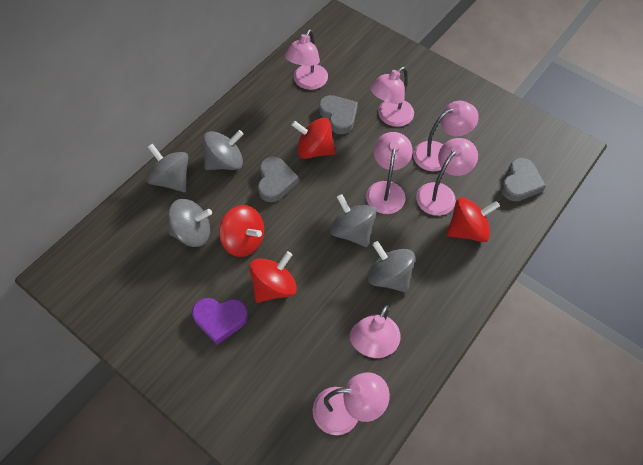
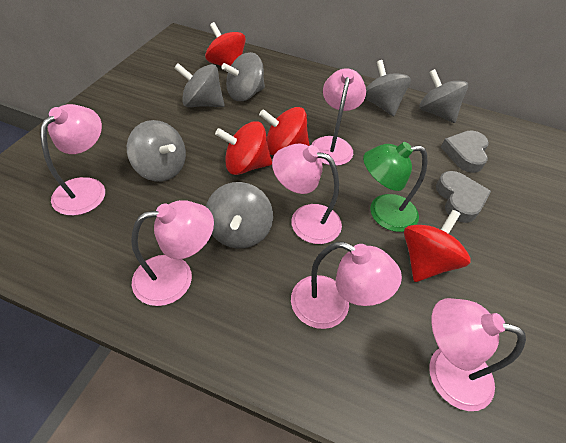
green lamp: 0 -> 1
grey heart: 3 -> 2
grey spinning top: 5 -> 6
pink lamp: 7 -> 6
purple heart: 1 -> 0

